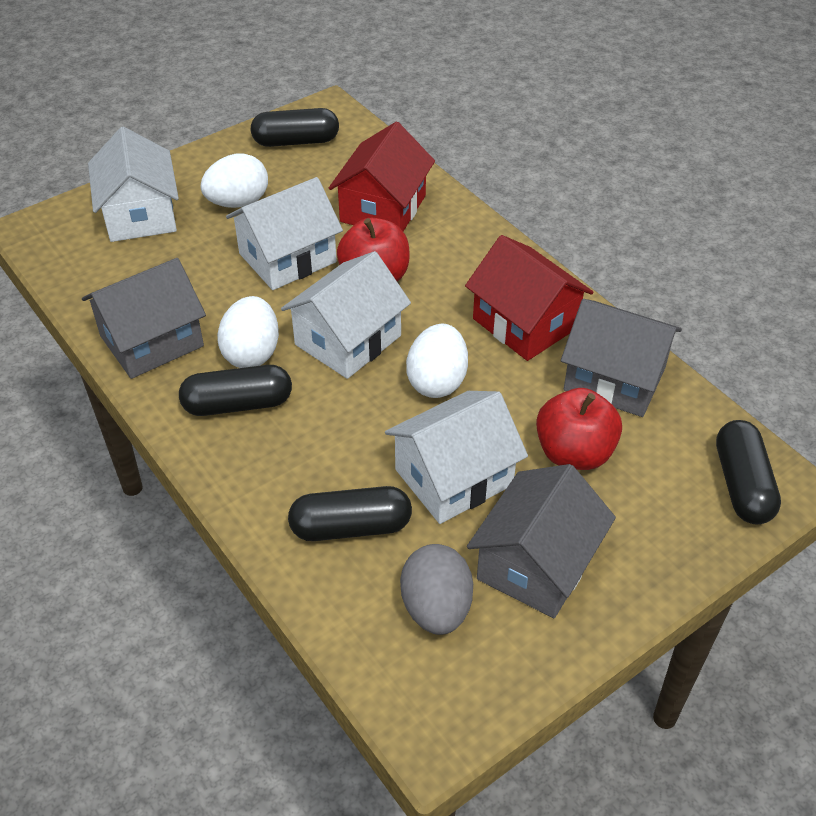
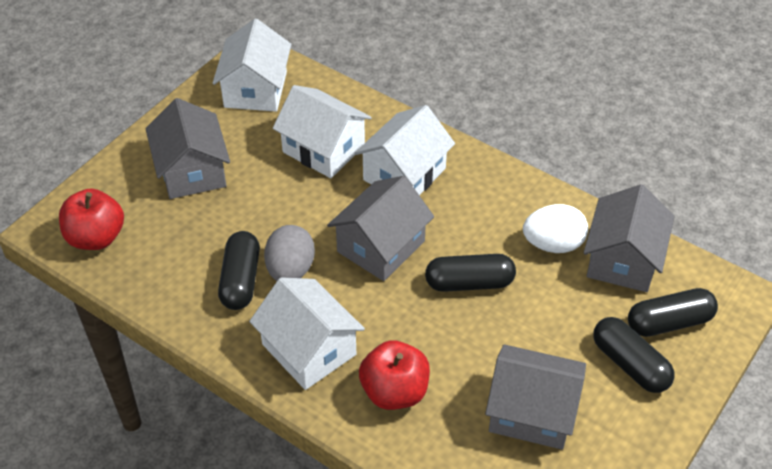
grey house: 3 -> 4
red house: 2 -> 0
white egg: 3 -> 1

